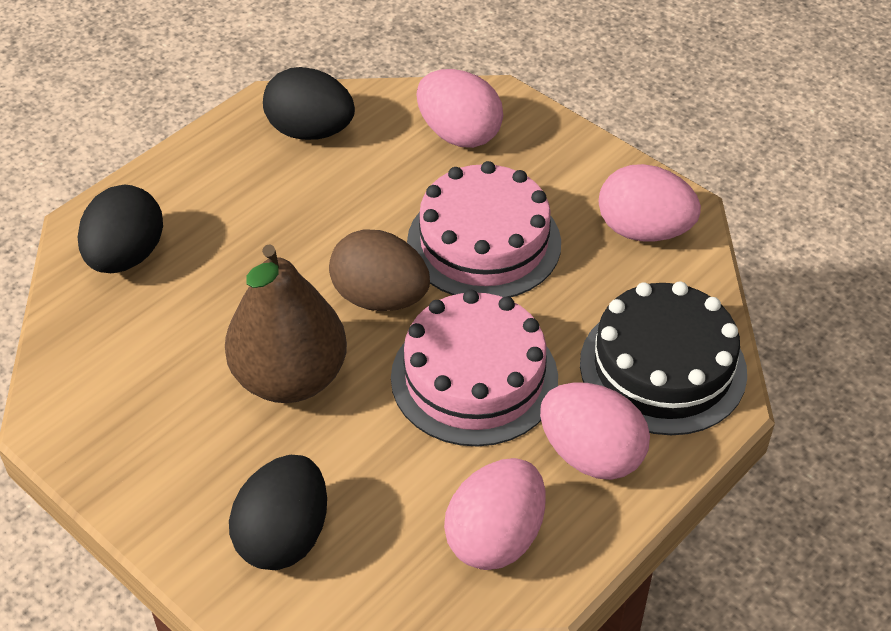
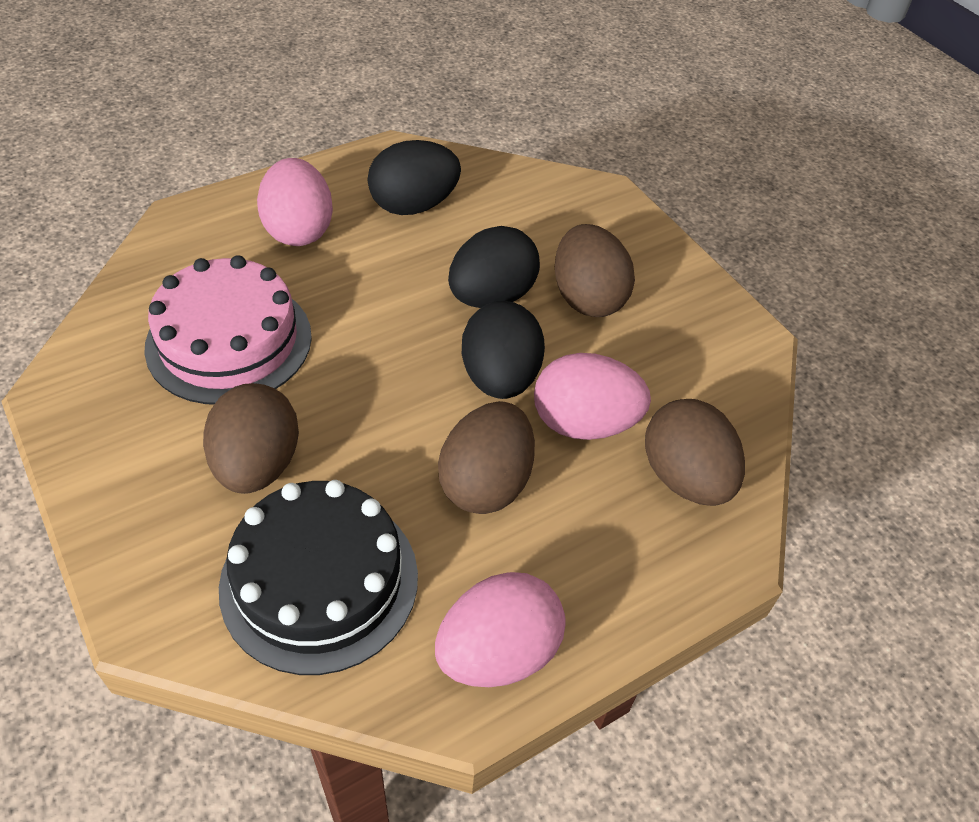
brown egg: 1 -> 4
brown pear: 1 -> 0
pink cake: 2 -> 1
pink egg: 4 -> 3

